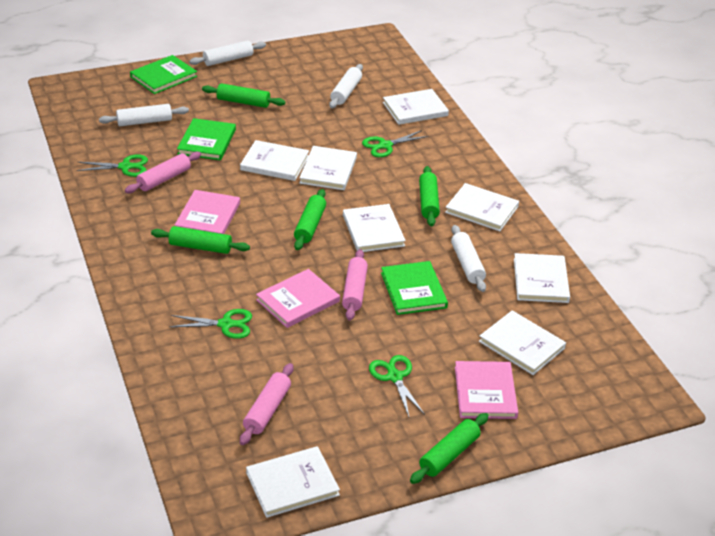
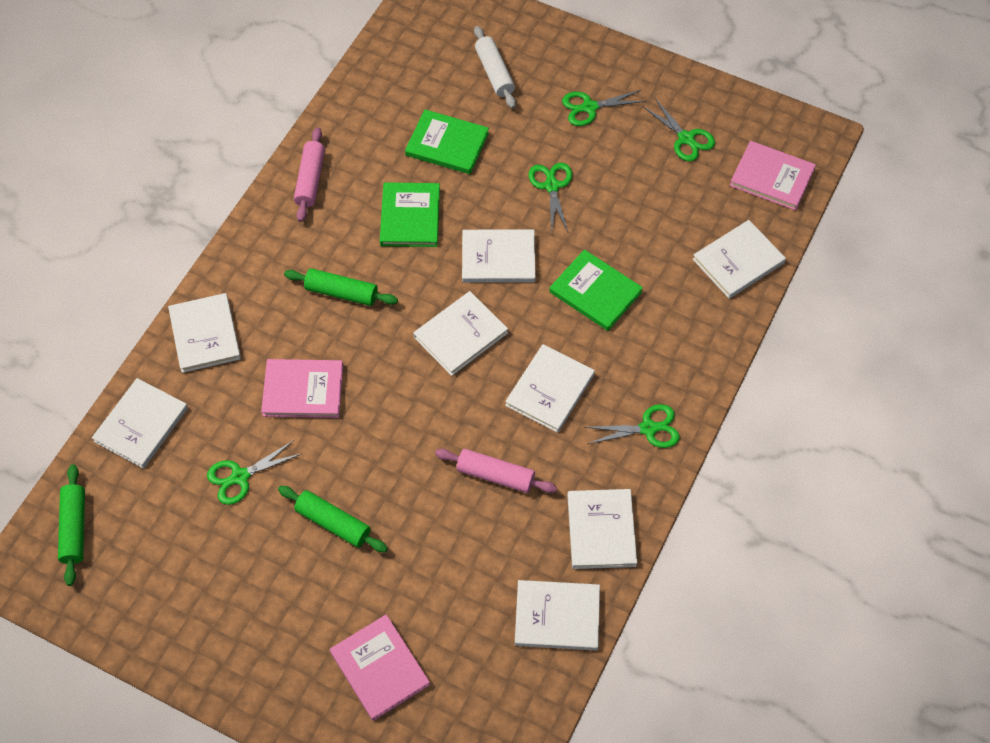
green rolling pin: 5 -> 3
green scissors: 4 -> 5
pink rolling pin: 3 -> 2
white rolling pin: 4 -> 1

